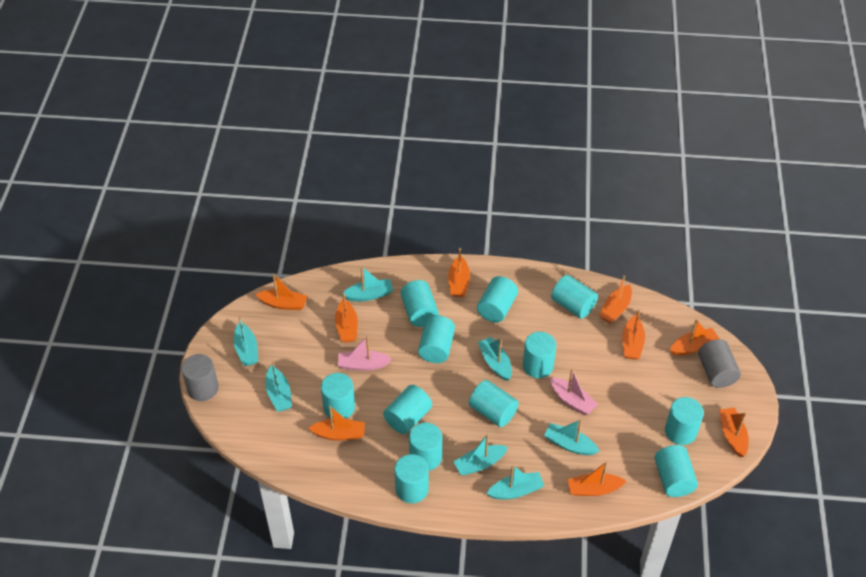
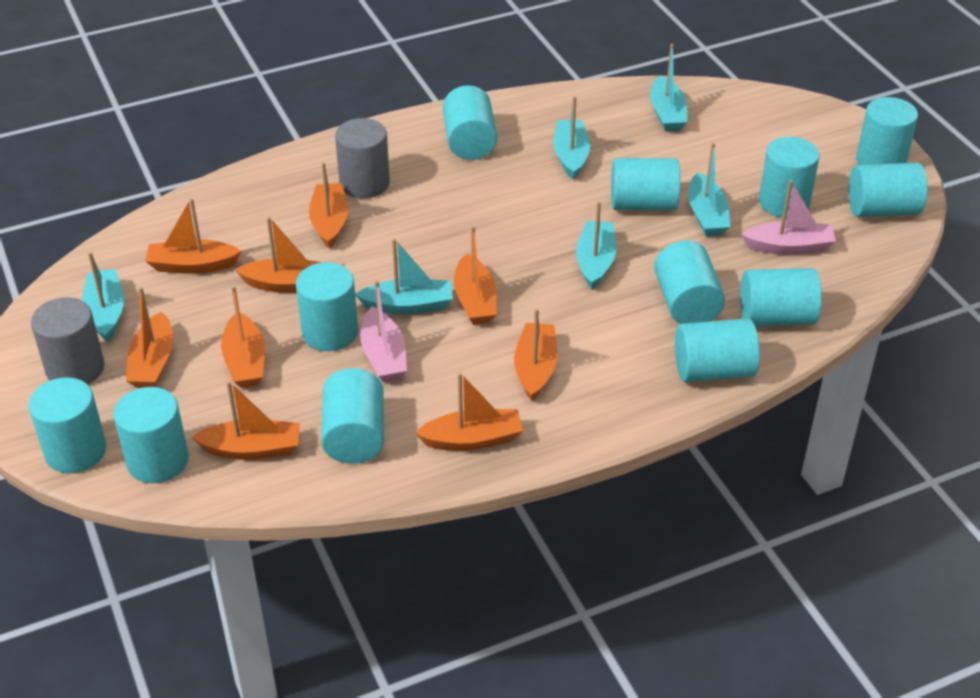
turquoise boat: 7 -> 6

